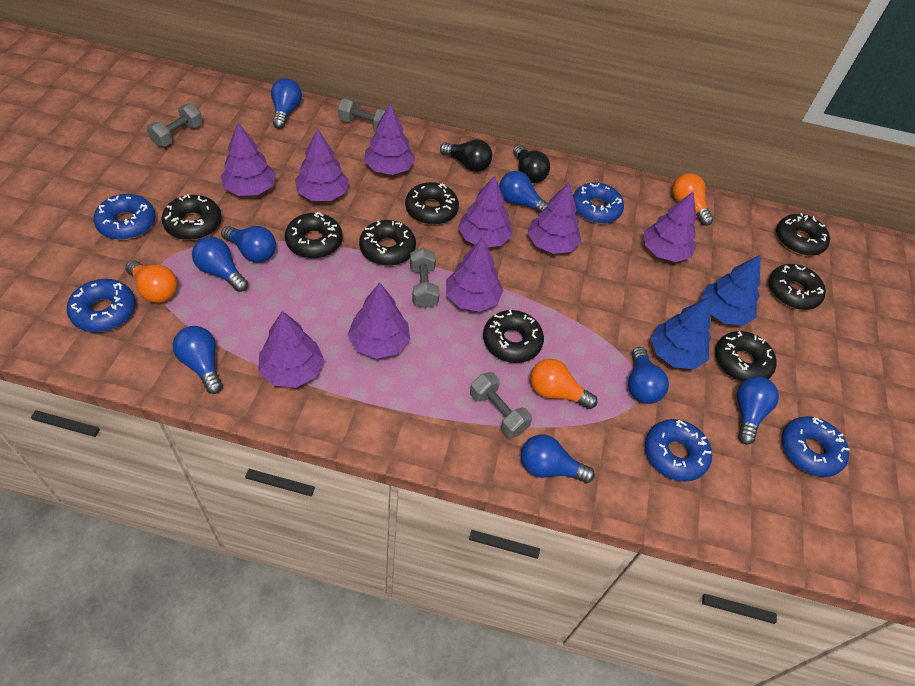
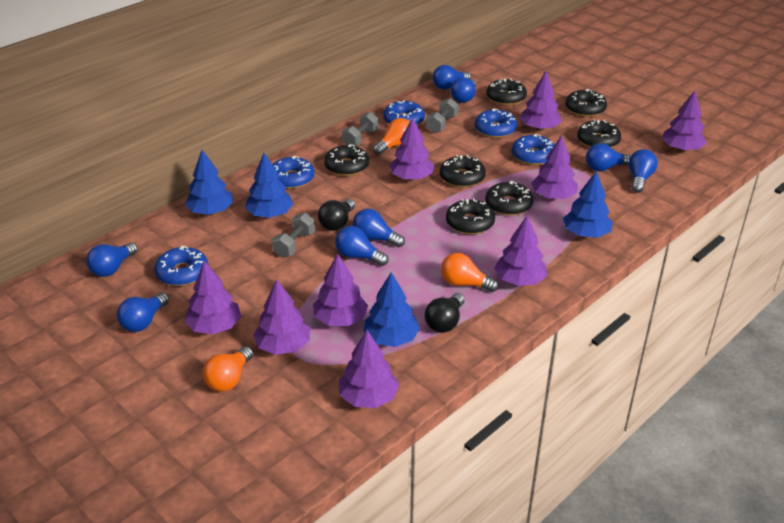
black donut: 8 -> 7
blue tree: 2 -> 4
grey dumbbell: 4 -> 3

